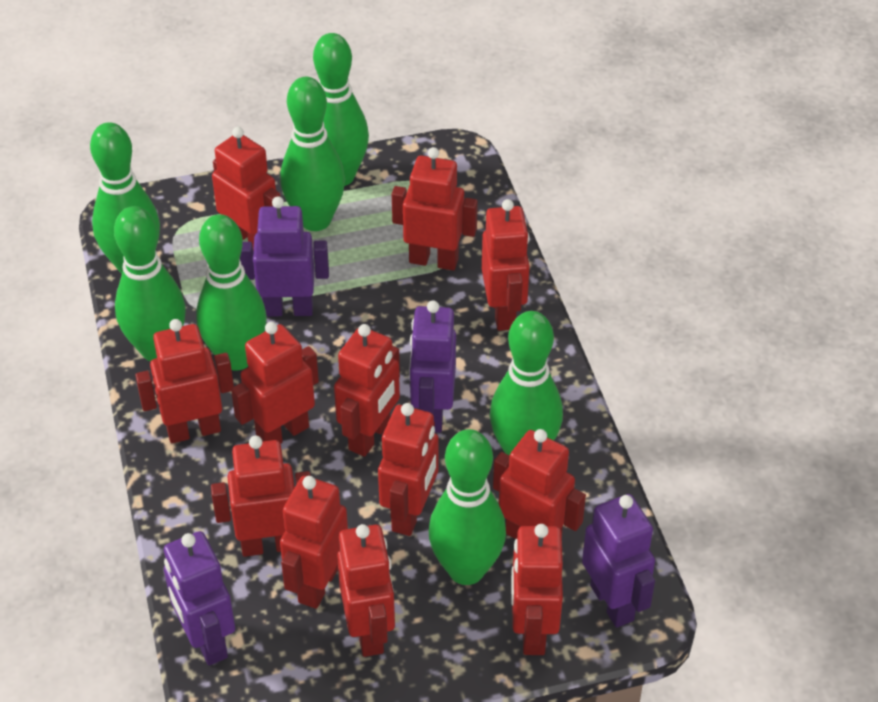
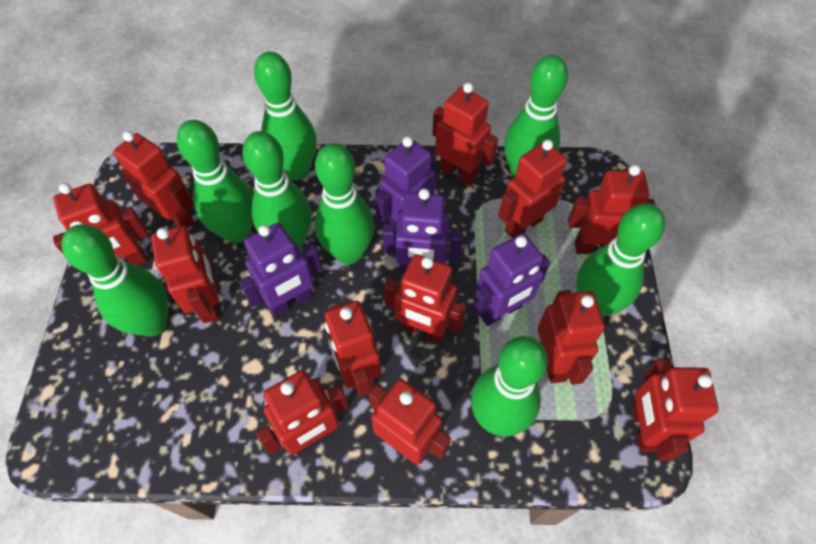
green bowling pin: 7 -> 8

